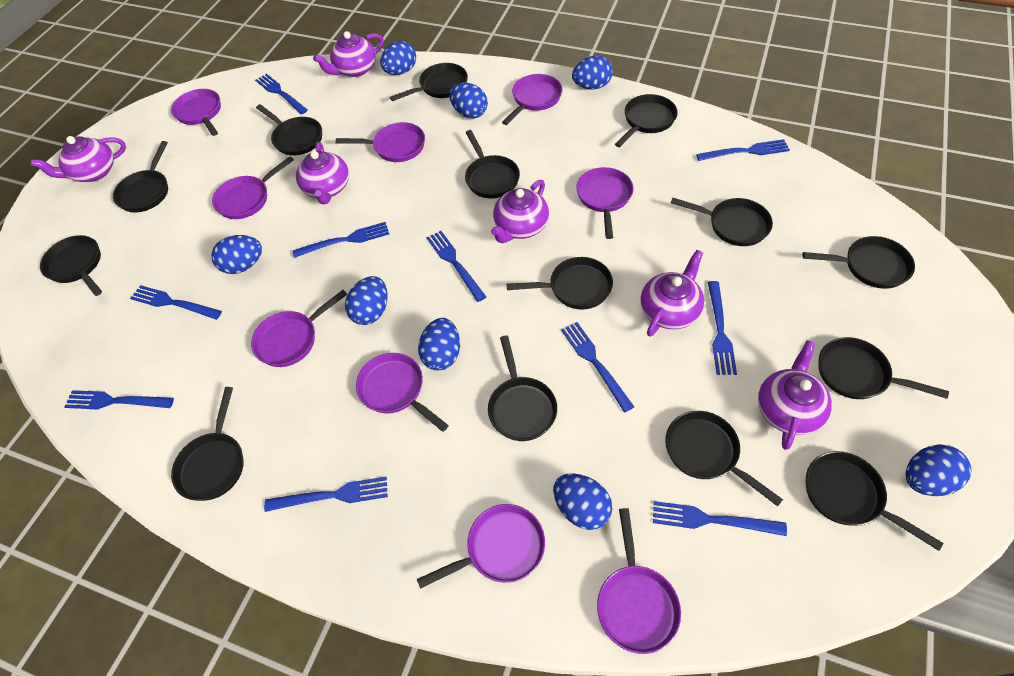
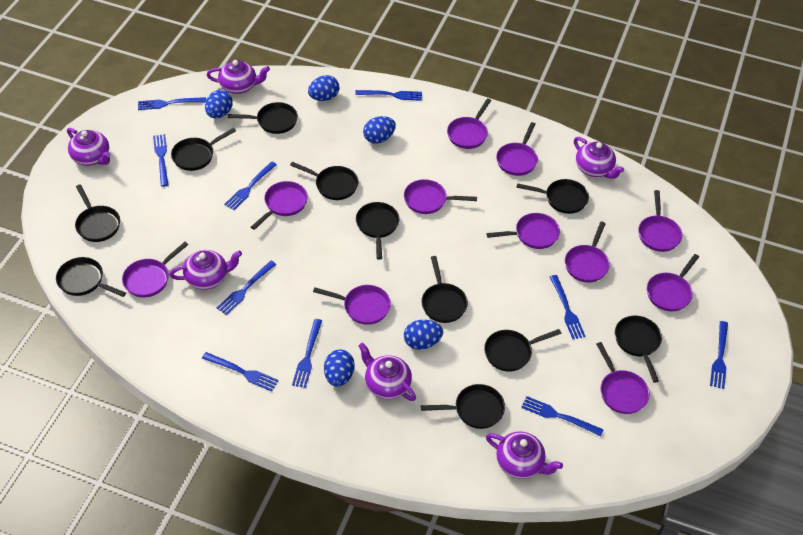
black pan: 14 -> 11
blue egg: 8 -> 5
purple pan: 9 -> 11

